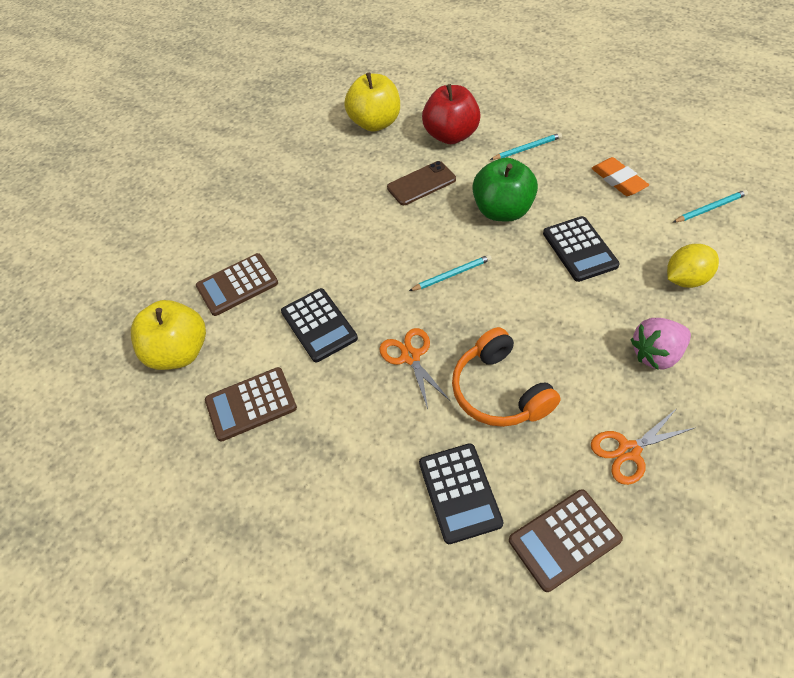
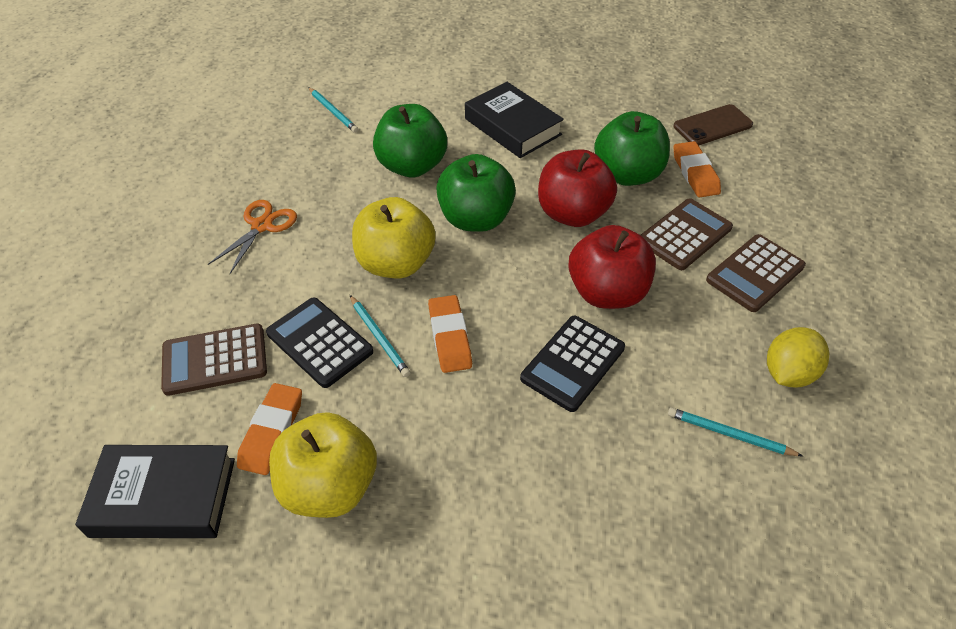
black book: 0 -> 2
black calculator: 3 -> 2
green apple: 1 -> 3
orange eraser: 1 -> 3
orange headphones: 1 -> 0
orange scissors: 2 -> 1
pink strawberry: 1 -> 0
red apple: 1 -> 2

